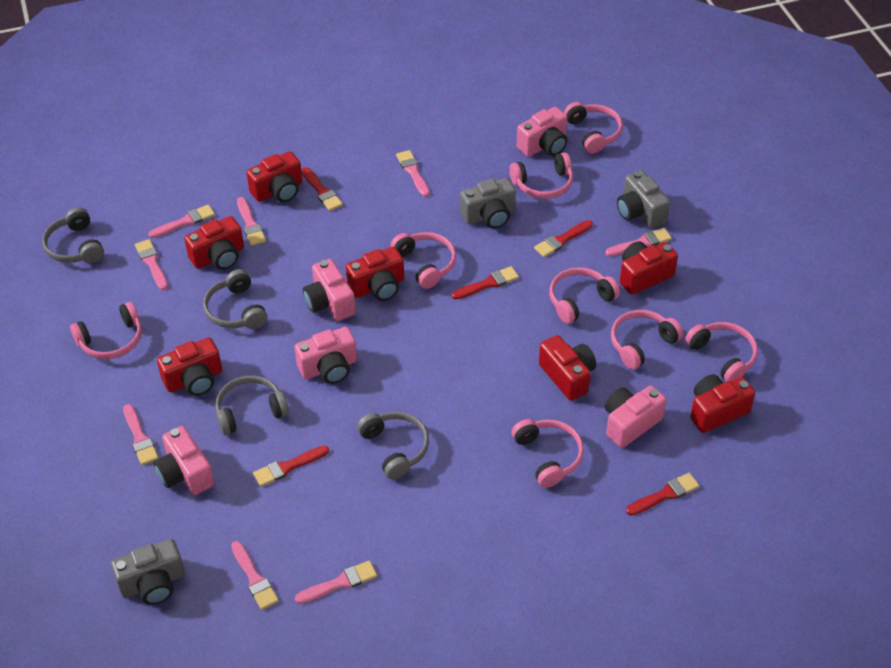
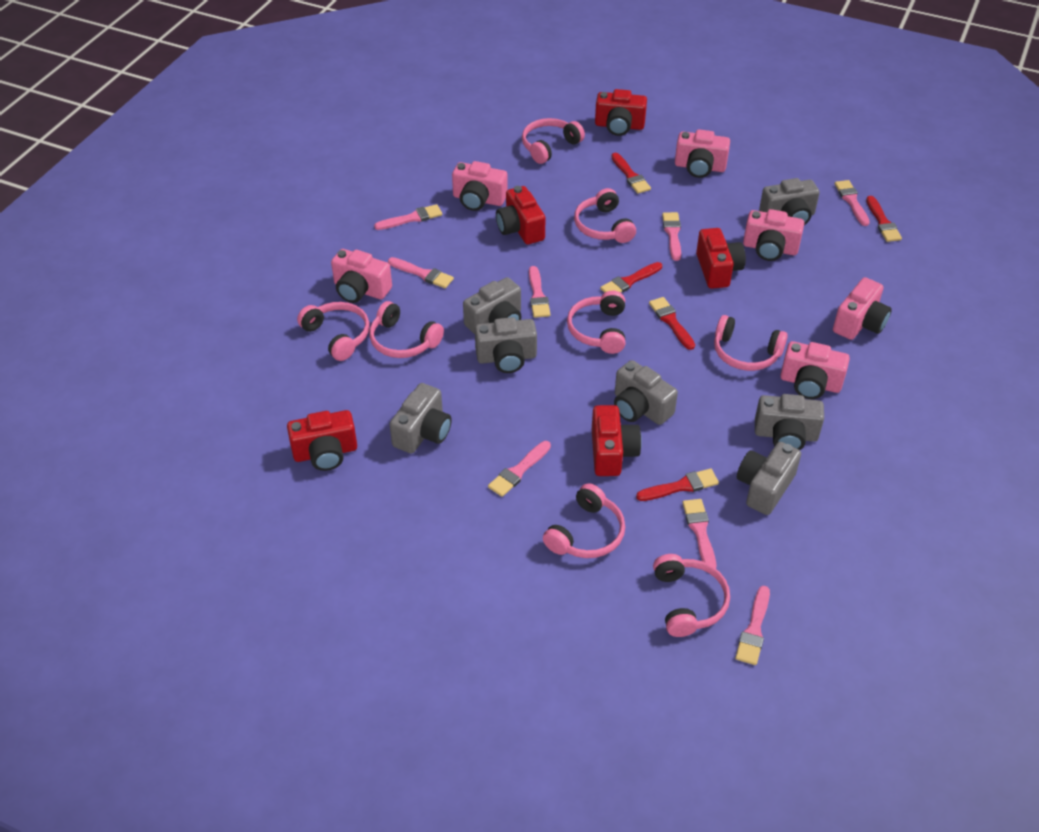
grey camera: 3 -> 7
grey headphones: 4 -> 0
pink camera: 5 -> 6
red camera: 7 -> 5

